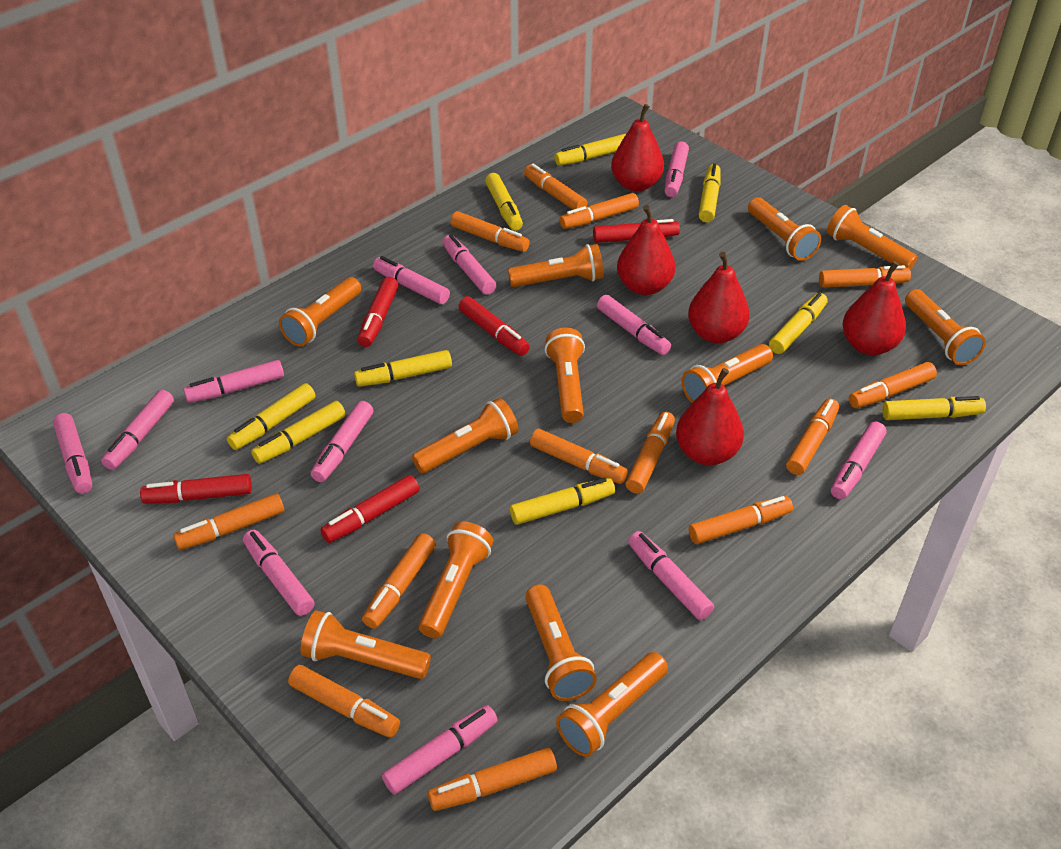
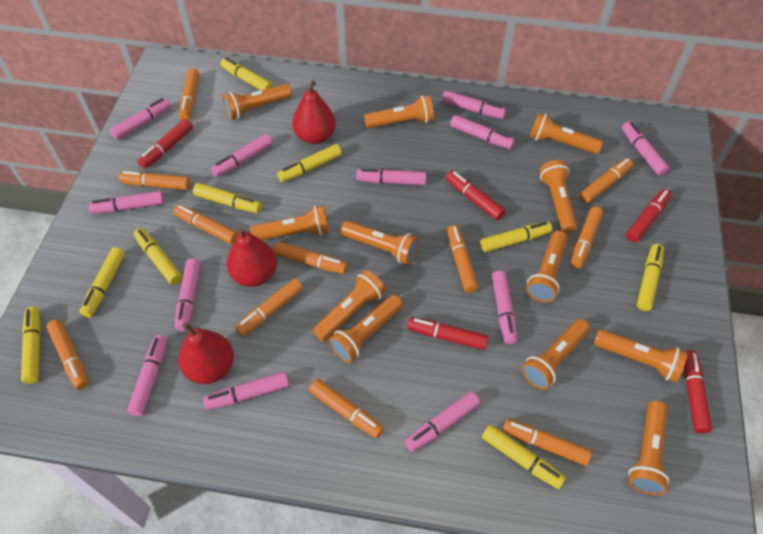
orange marker: 13 -> 11
red pear: 5 -> 3

